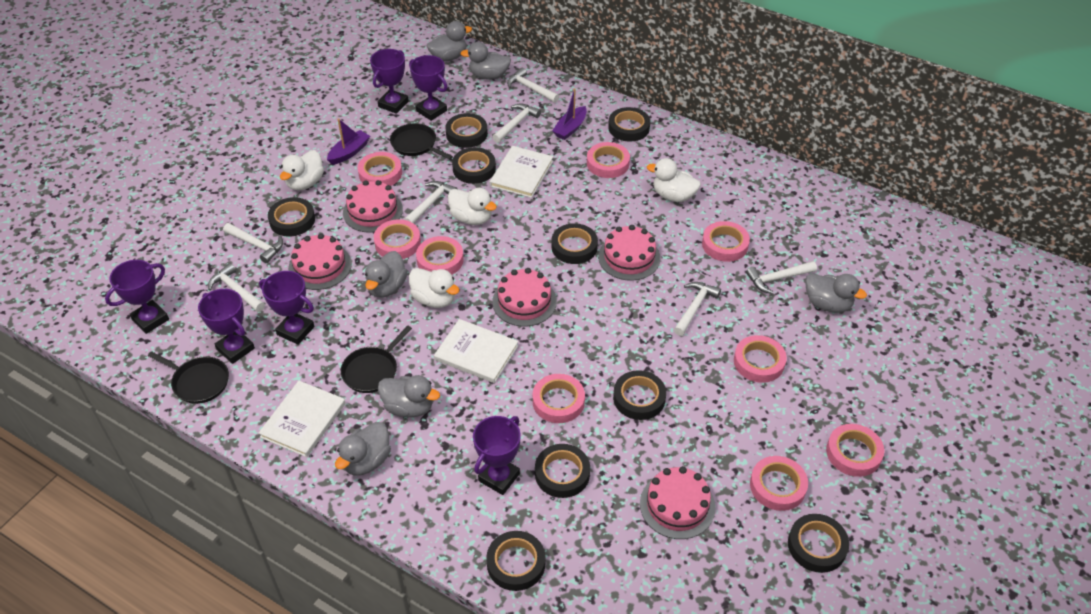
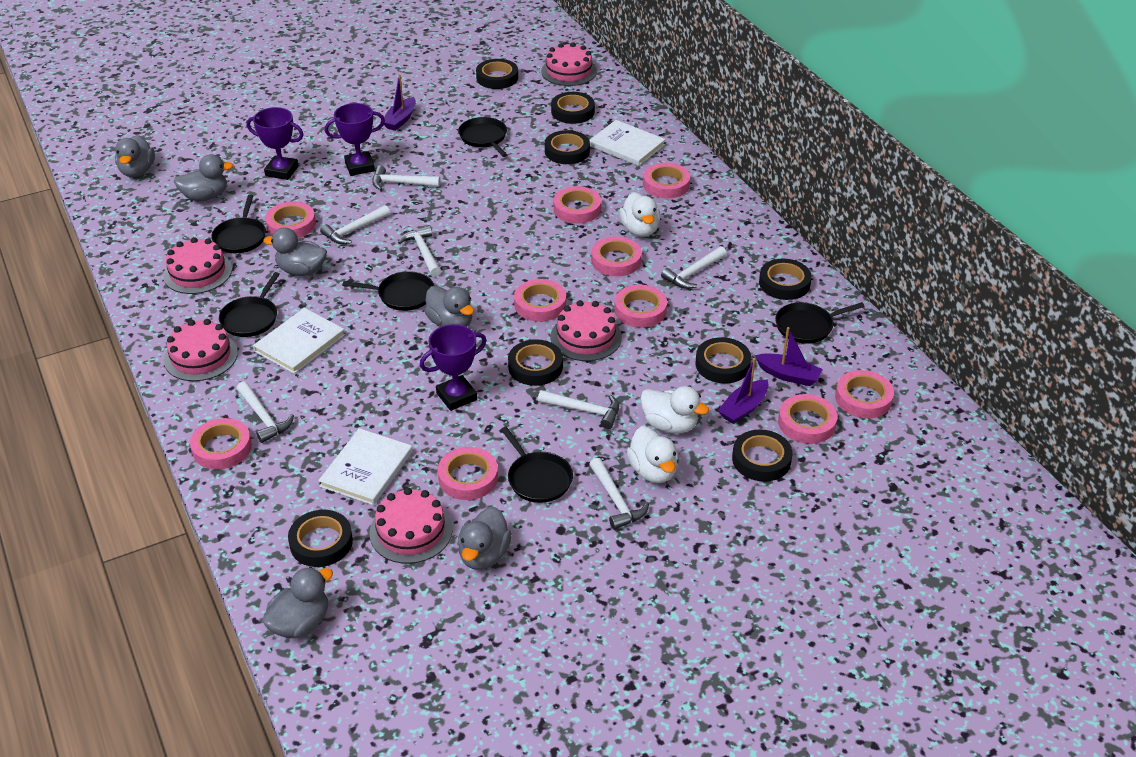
black pan: 3 -> 6
black tape: 9 -> 8
pink tape: 9 -> 10
purple boat: 2 -> 3
purple trophy: 6 -> 3
white duck: 4 -> 3

